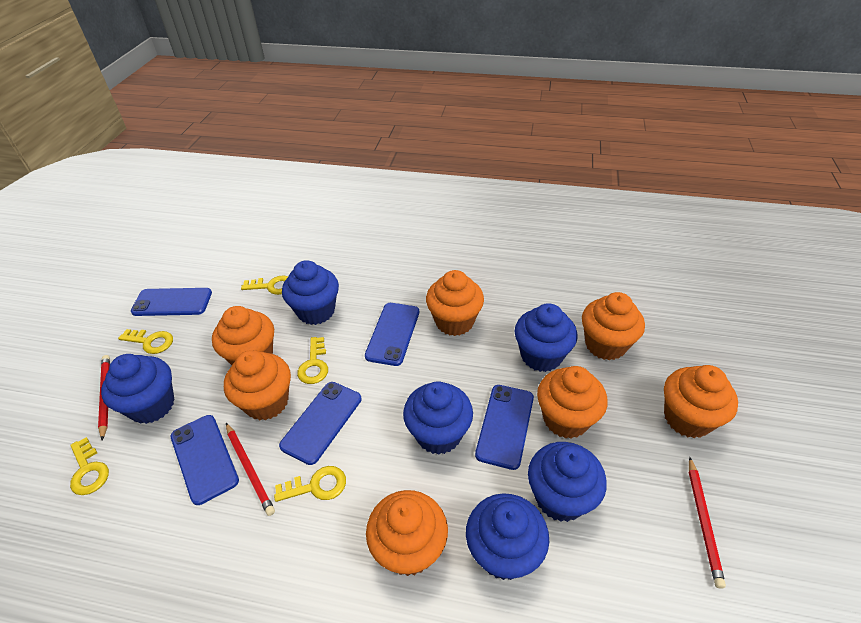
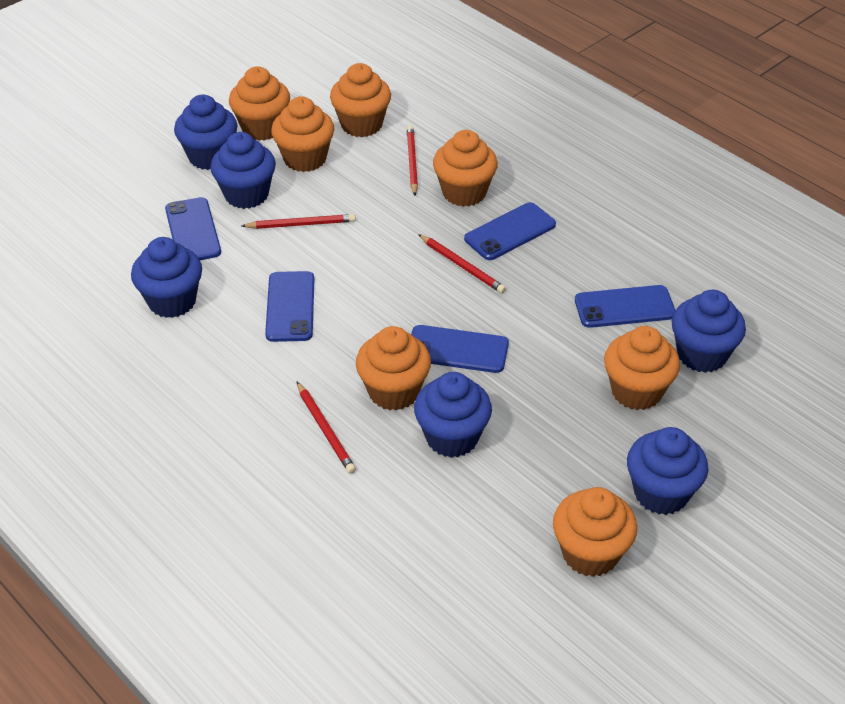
red pencil: 3 -> 4
yellow key: 5 -> 0

